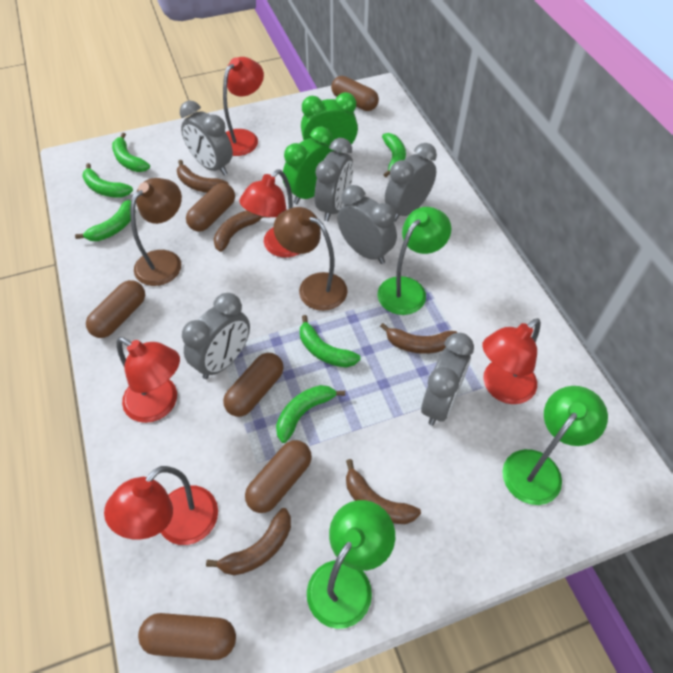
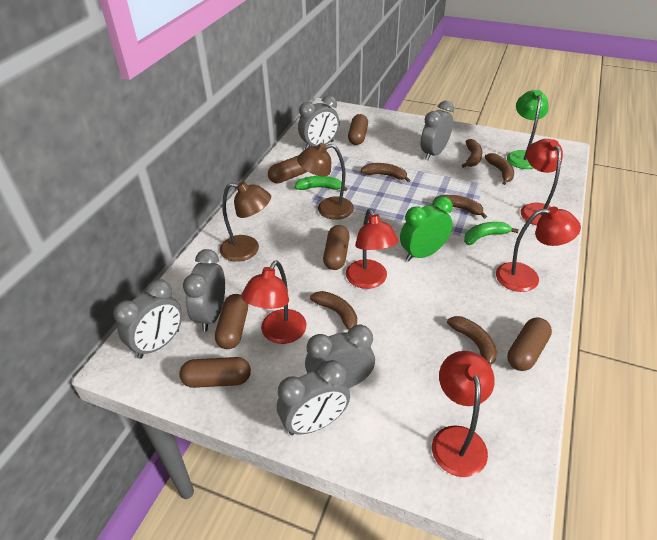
brown banana: 5 -> 6
green banana: 6 -> 2
green clock: 2 -> 1
green lamp: 3 -> 1

